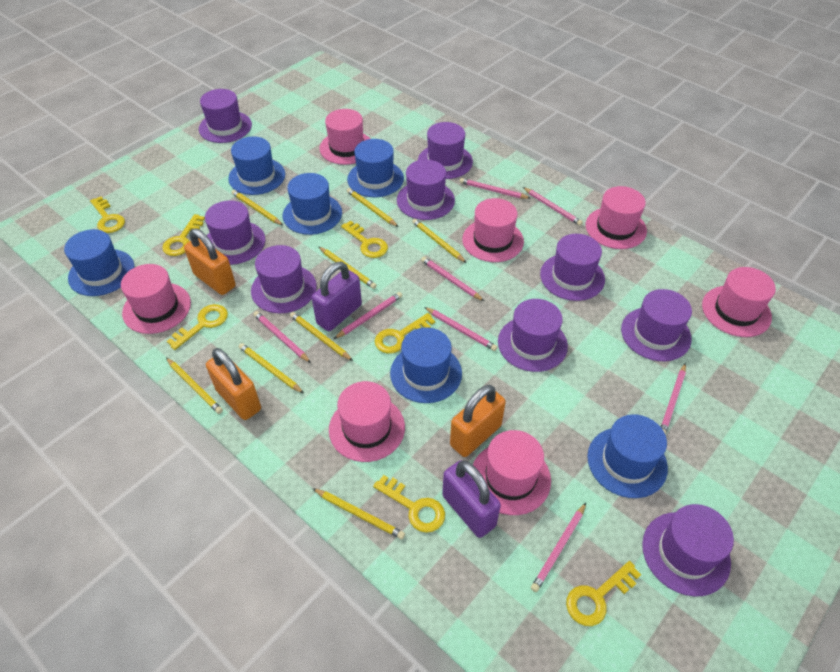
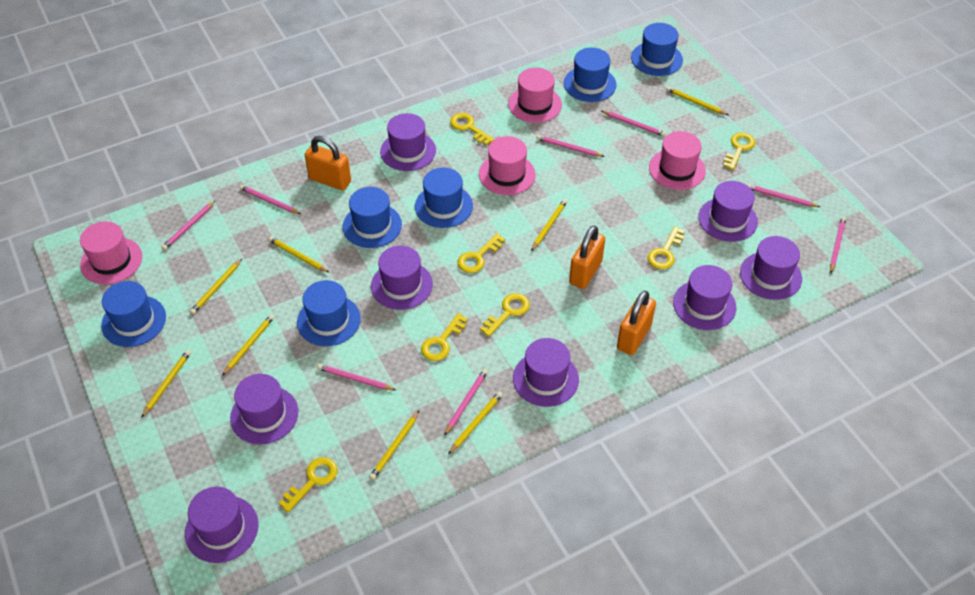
pink hat: 7 -> 4
purple hat: 9 -> 8
purple padlock: 2 -> 0

